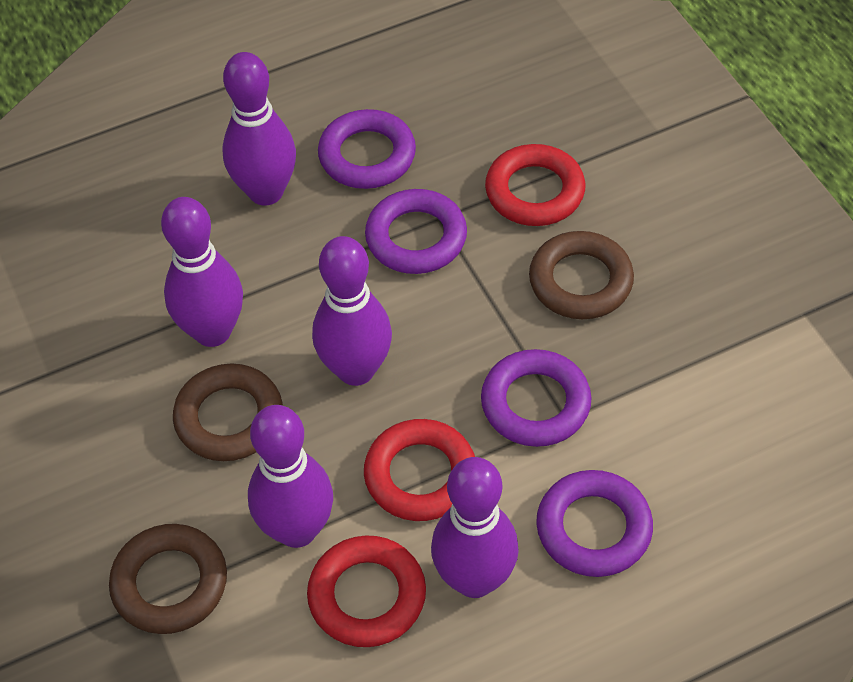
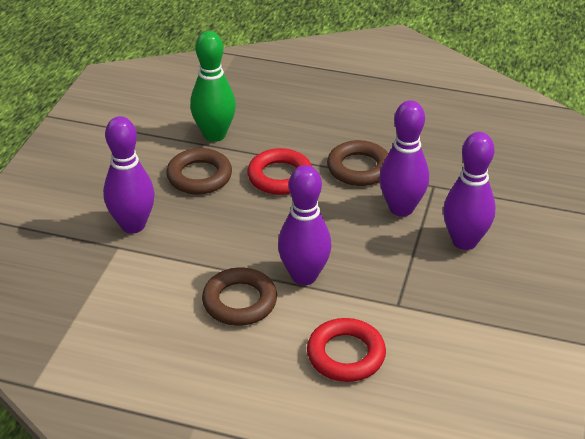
green bowling pin: 0 -> 1
purple bowling pin: 5 -> 4
purple ring: 4 -> 0
red ring: 3 -> 2

